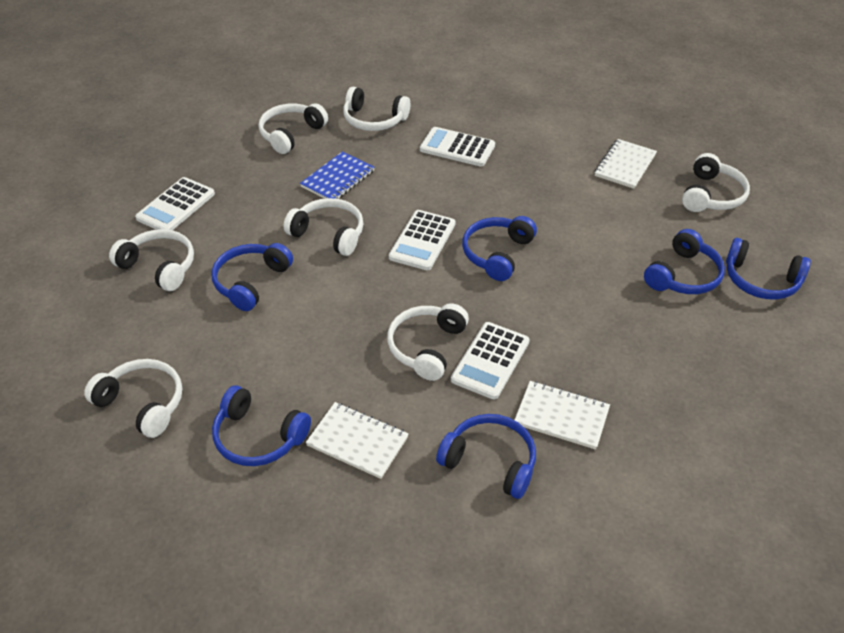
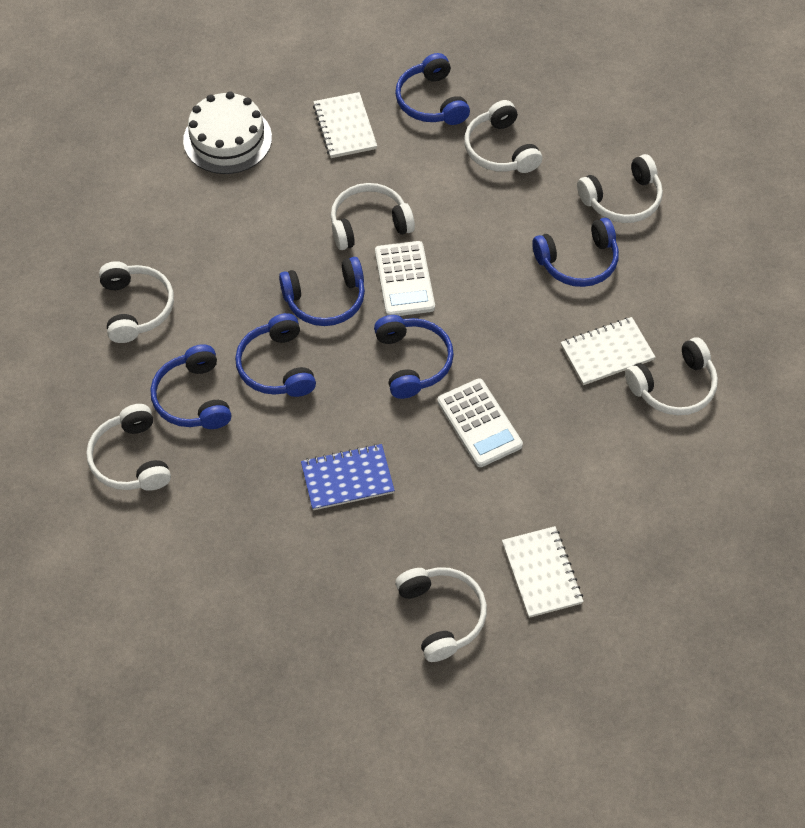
white cake: 0 -> 1
white calculator: 4 -> 2

